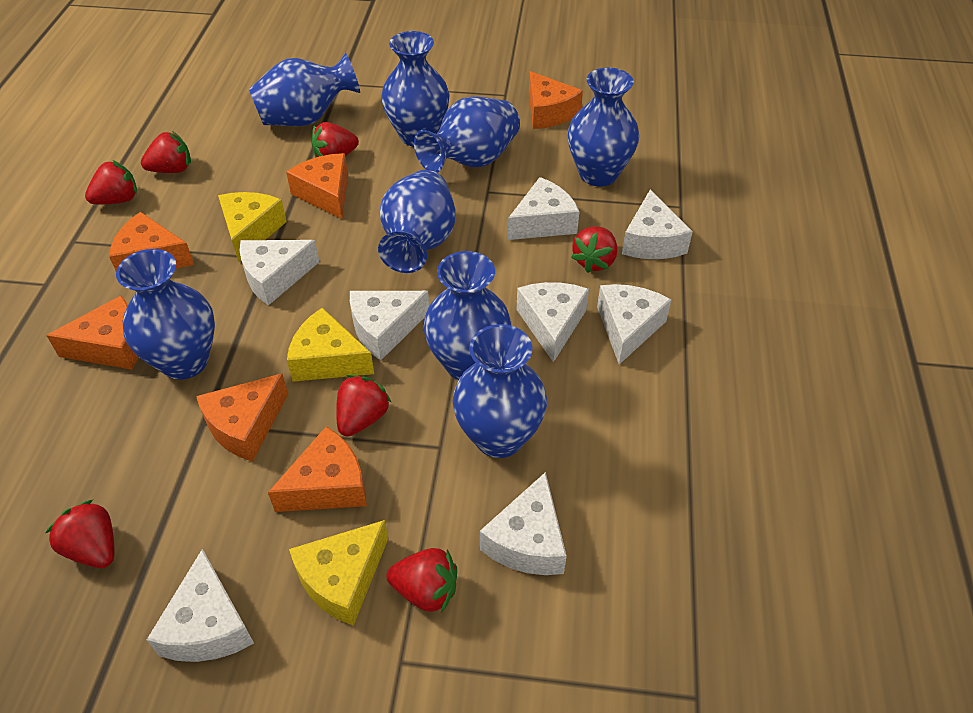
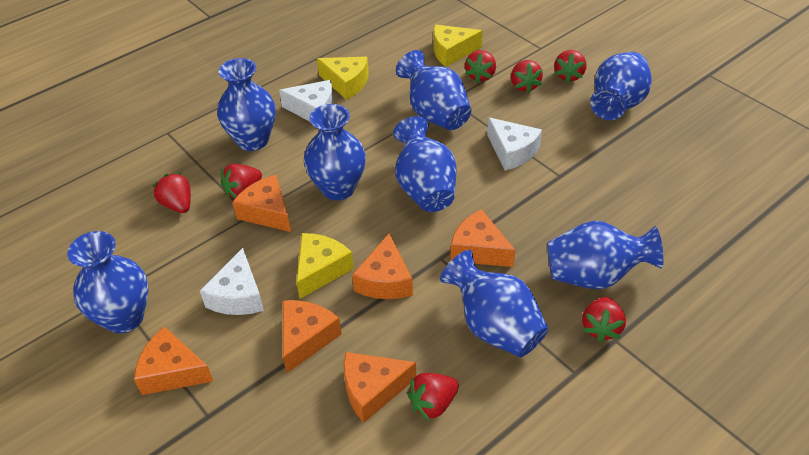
white cheese: 8 -> 3

